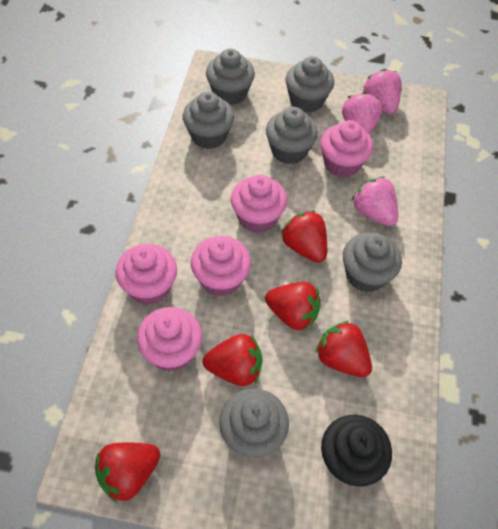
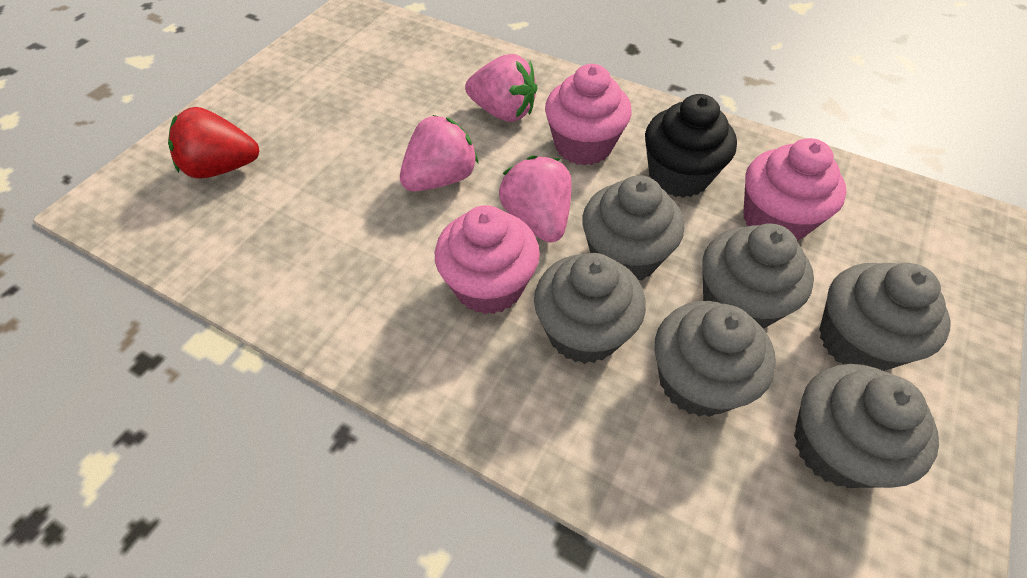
pink cupcake: 5 -> 3
red strawberry: 5 -> 1

